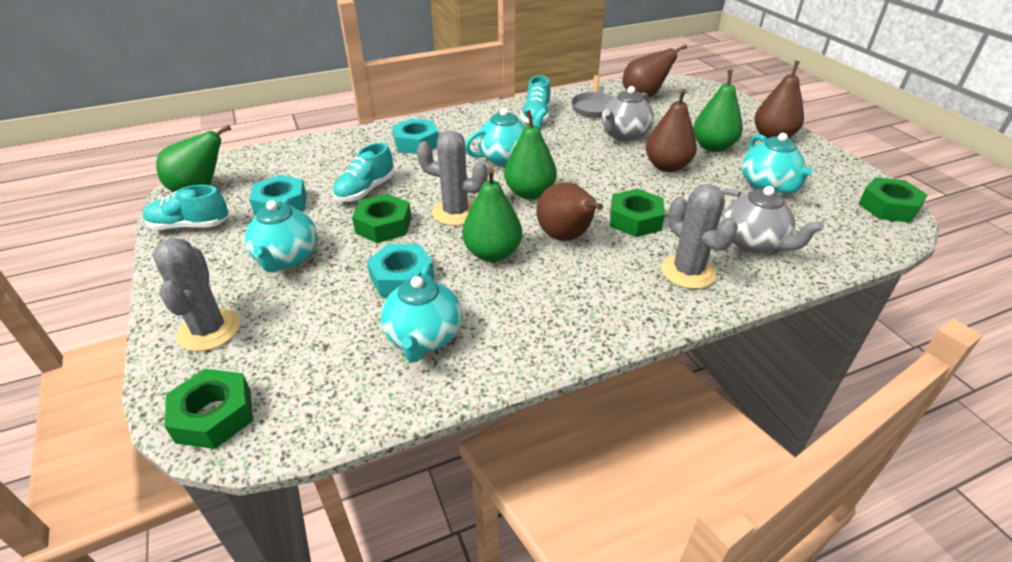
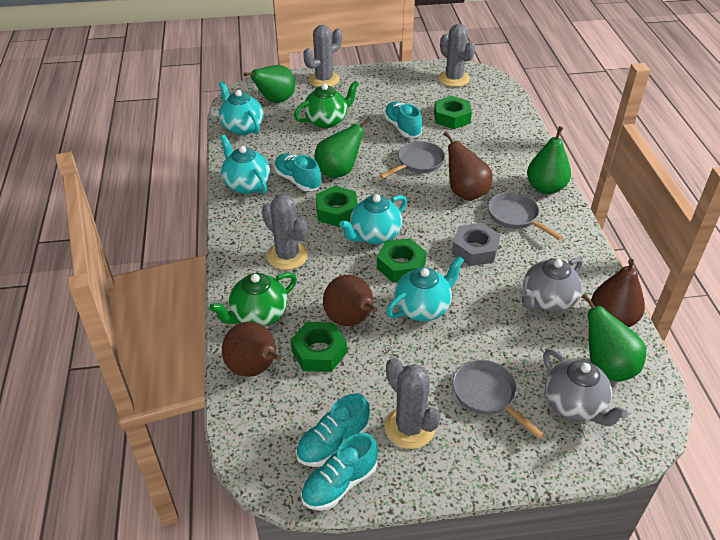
green teapot: 0 -> 2
grey cactus: 3 -> 4
grey nut: 0 -> 1
grey pan: 1 -> 3
turquoise nut: 3 -> 0
turquoise shoe: 3 -> 4

